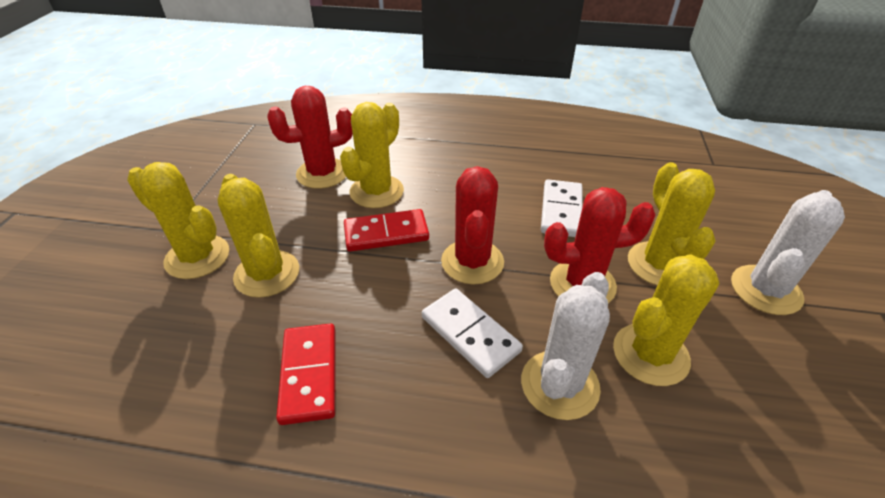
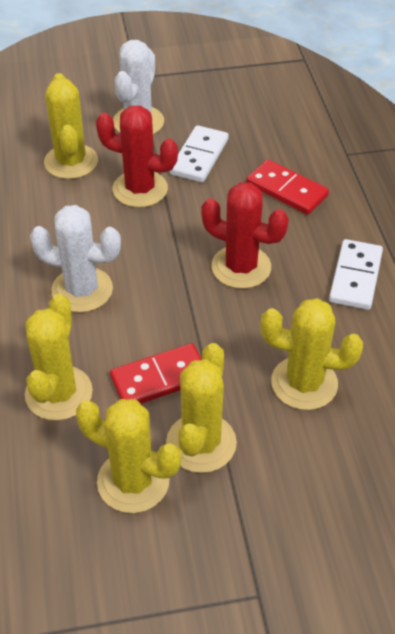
red cactus: 3 -> 2

